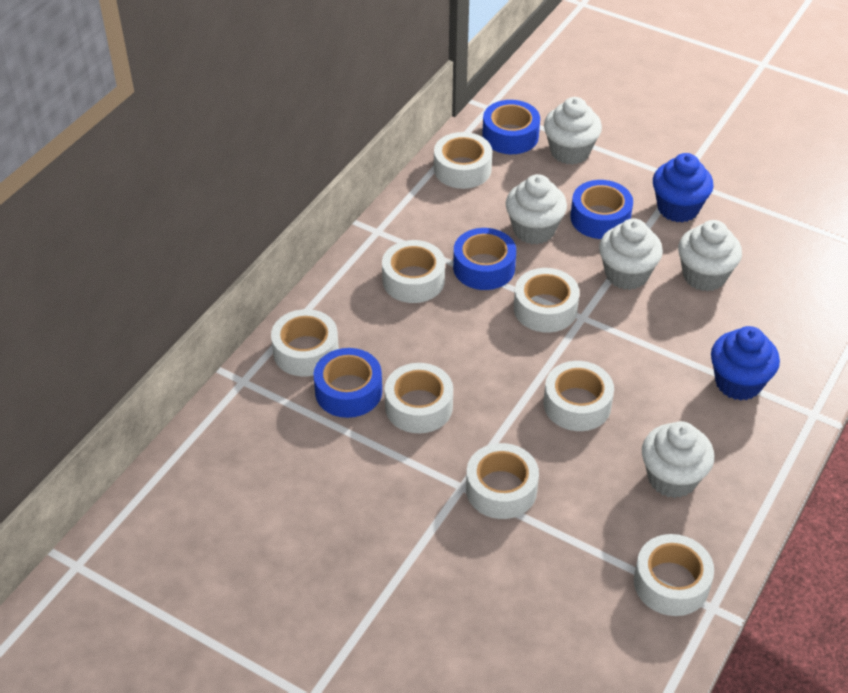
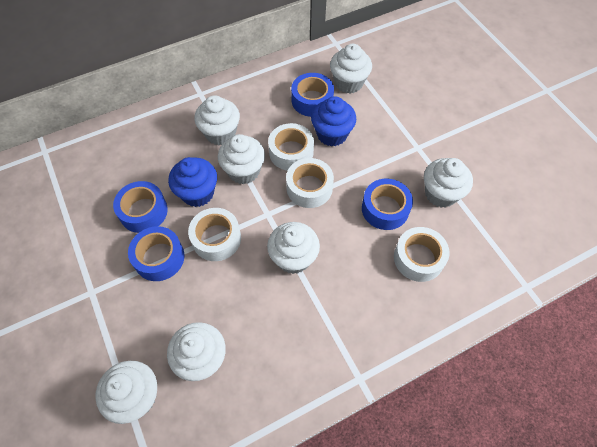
white cupcake: 5 -> 7
white tape: 8 -> 4

